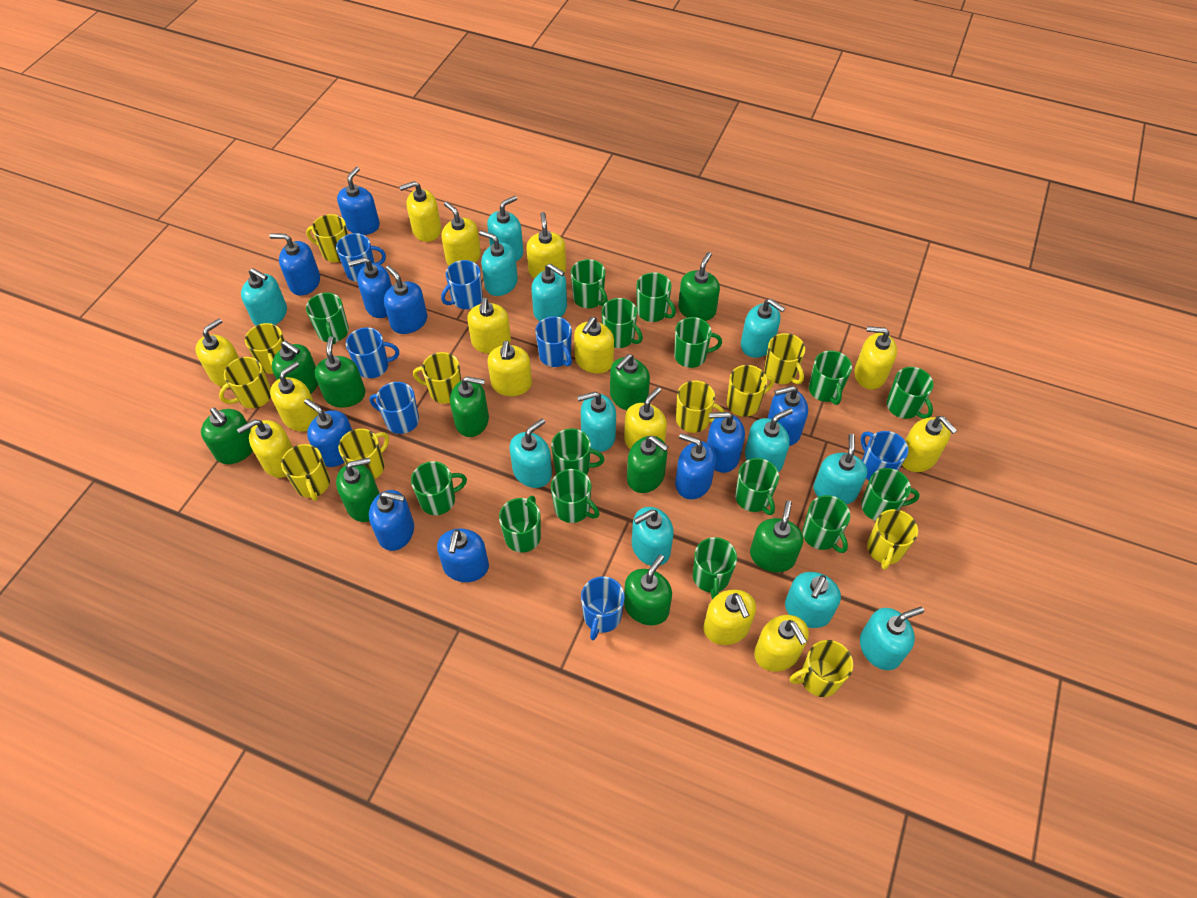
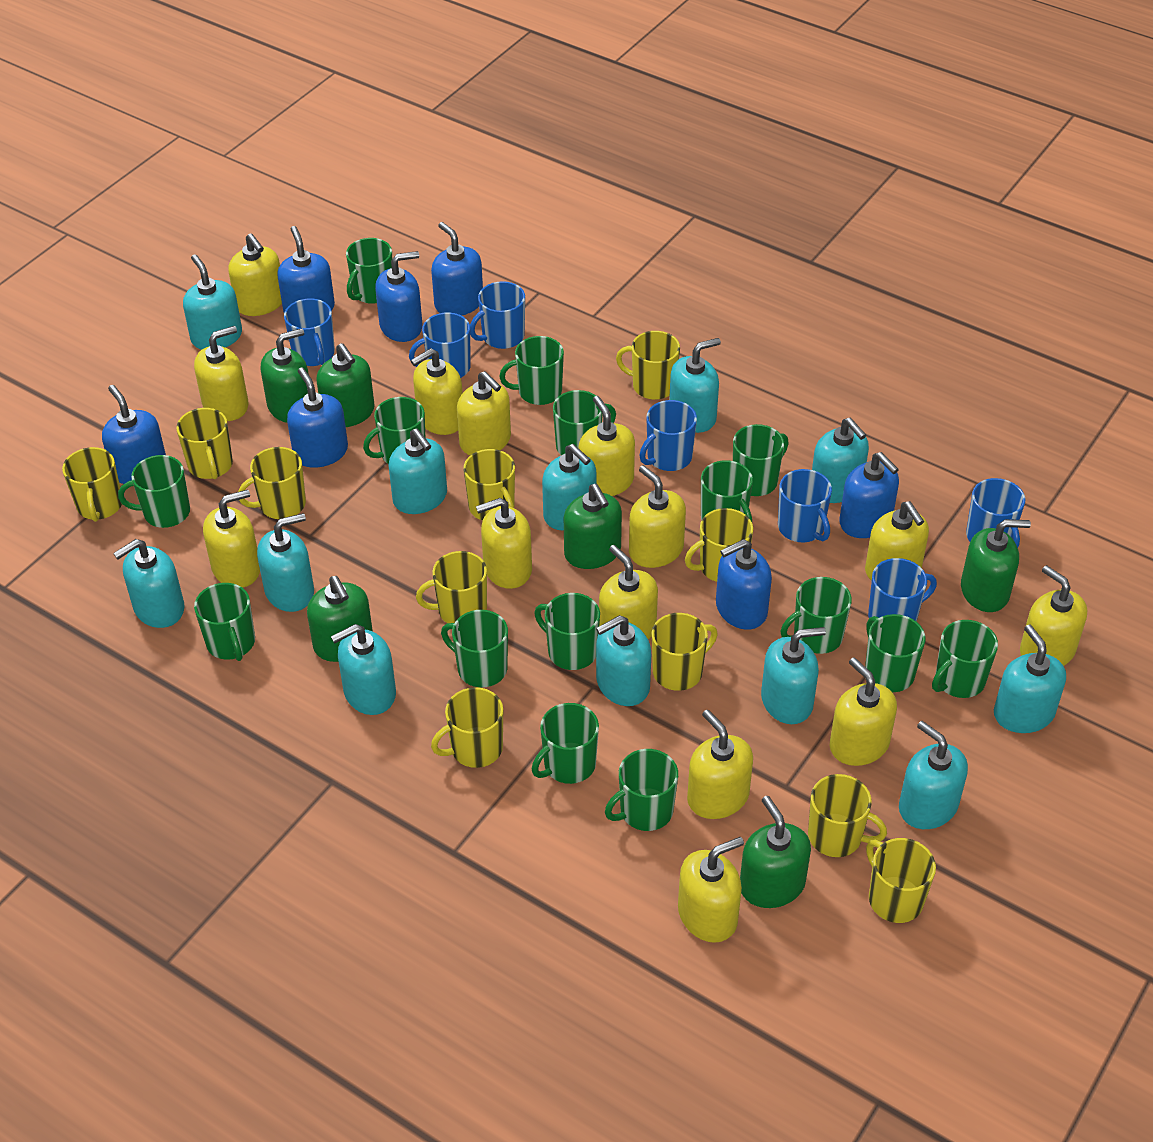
blue soap dispenser: 10 -> 7
green soap dispenser: 10 -> 6

